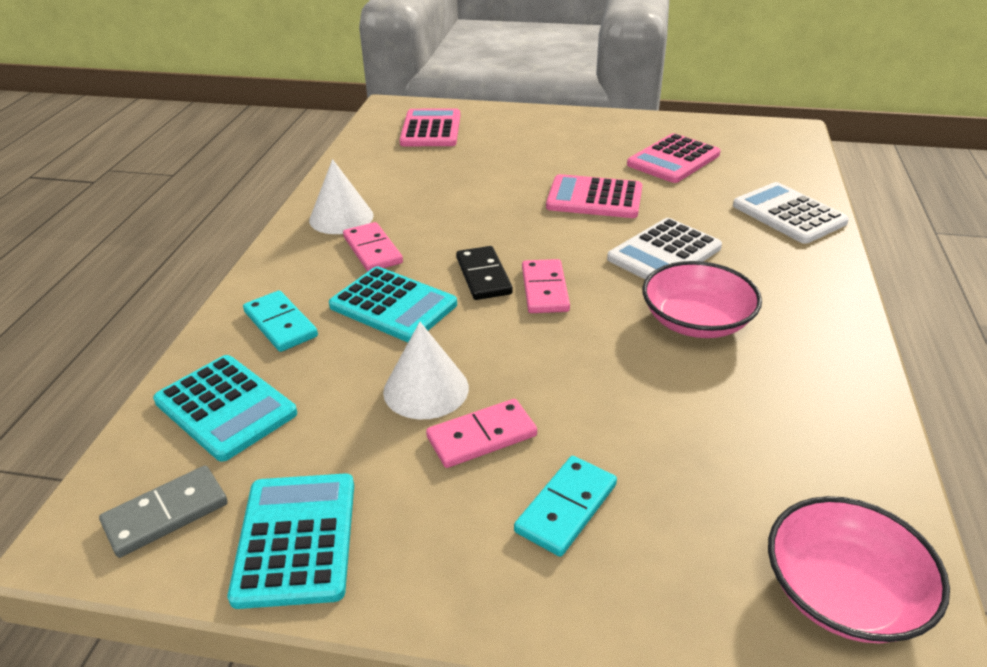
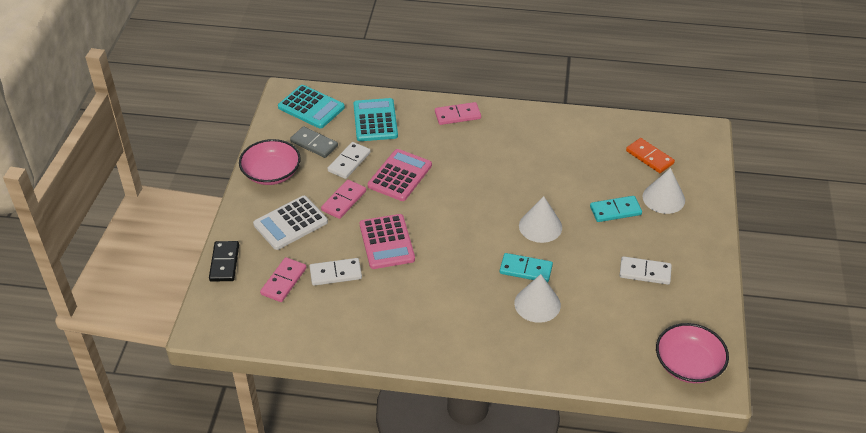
orange domino: 0 -> 1
pink calculator: 3 -> 2
turquoise calculator: 3 -> 2
white calculator: 2 -> 1
white cone: 2 -> 3
white domino: 0 -> 3

